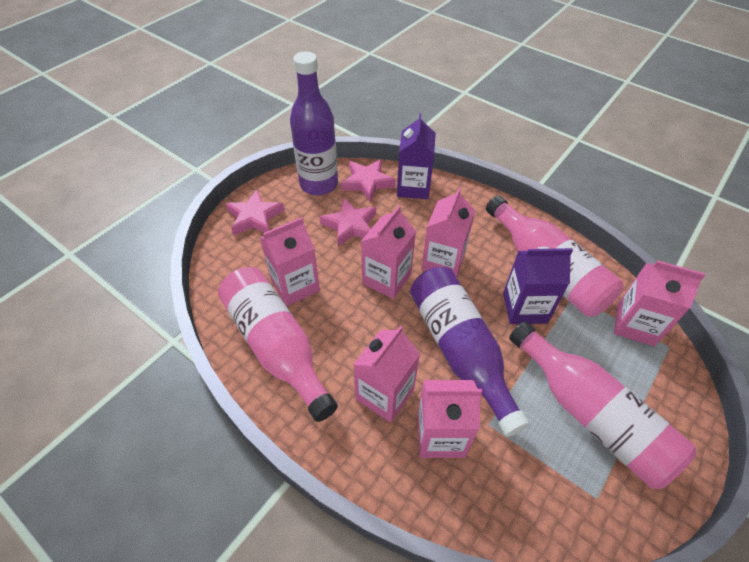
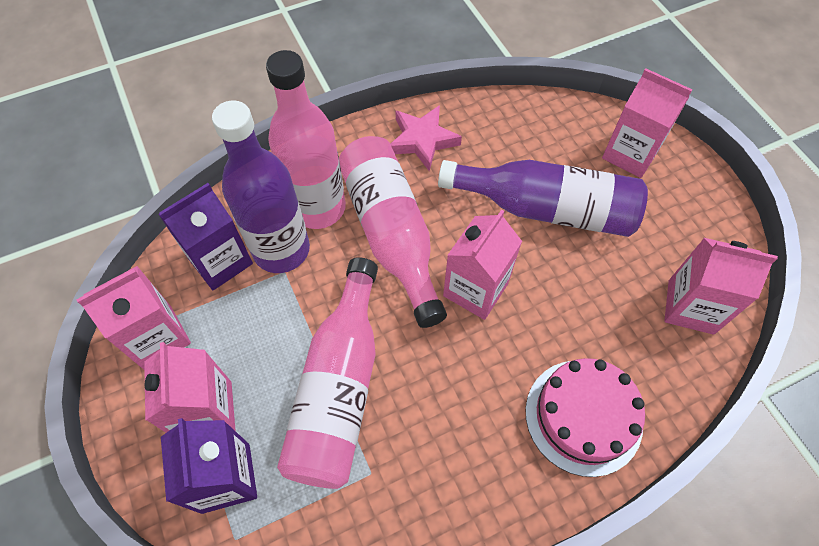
pink cake: 0 -> 1
pink carton: 6 -> 5
pink star: 3 -> 1

